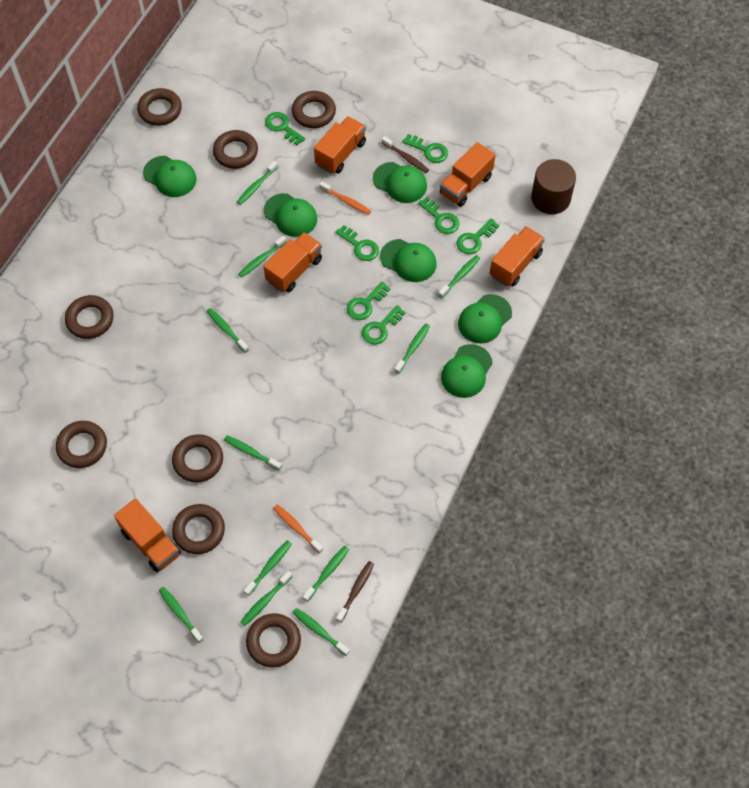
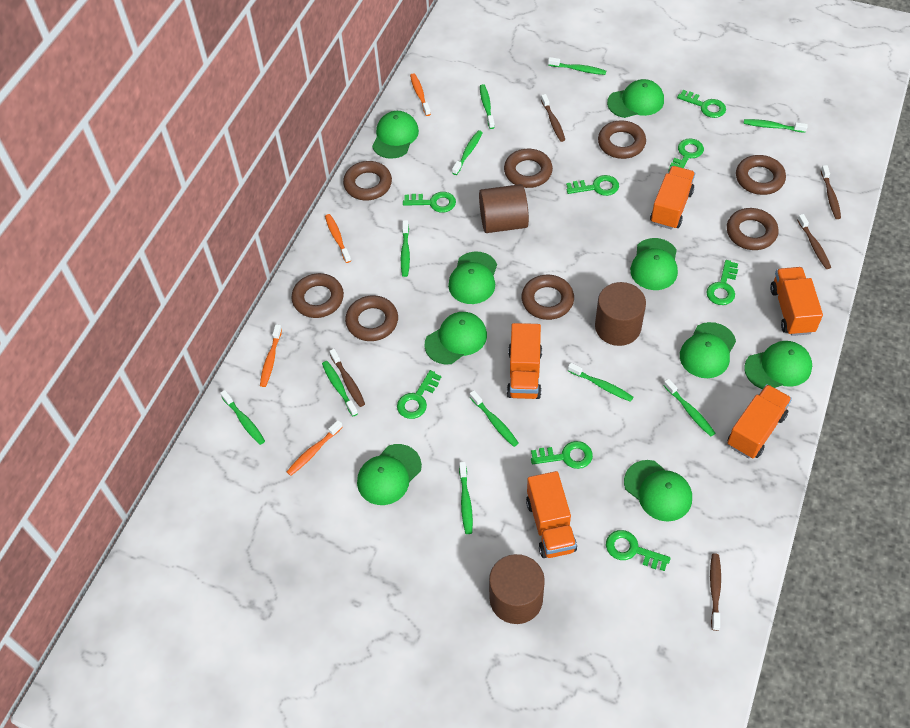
brown cylinder: 1 -> 3
brown toothbrush: 2 -> 5
green cap: 6 -> 9
green key: 7 -> 8
orange toothbrush: 2 -> 4

